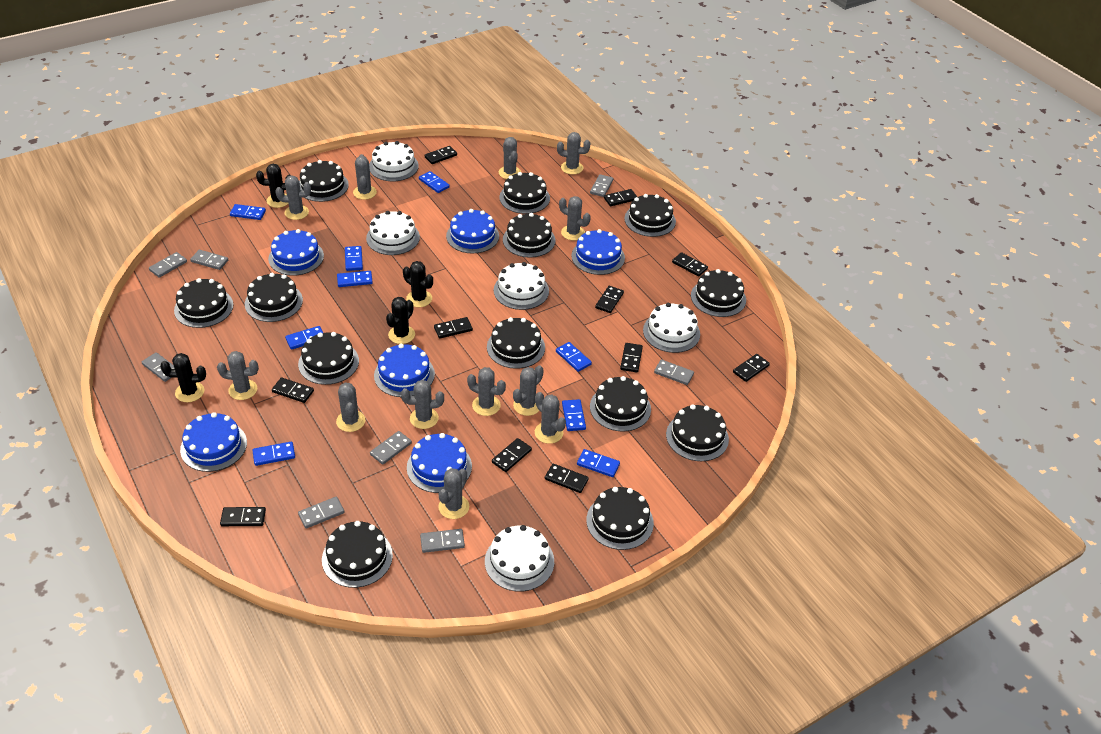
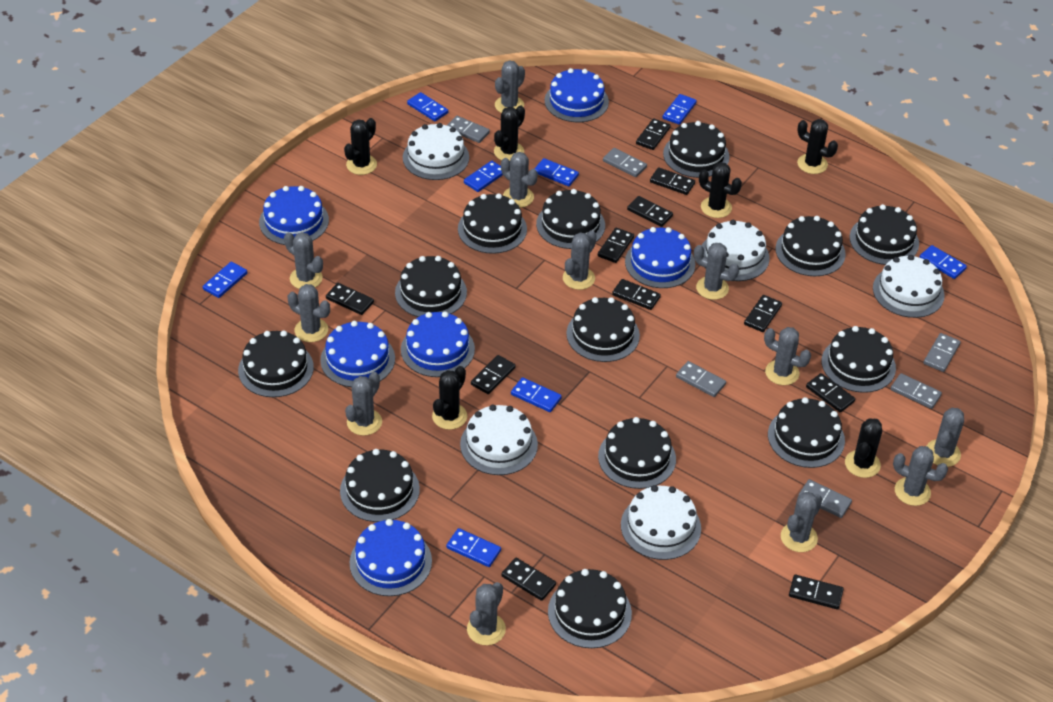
black cactus: 4 -> 6
blue domino: 9 -> 8
grey domino: 8 -> 6

